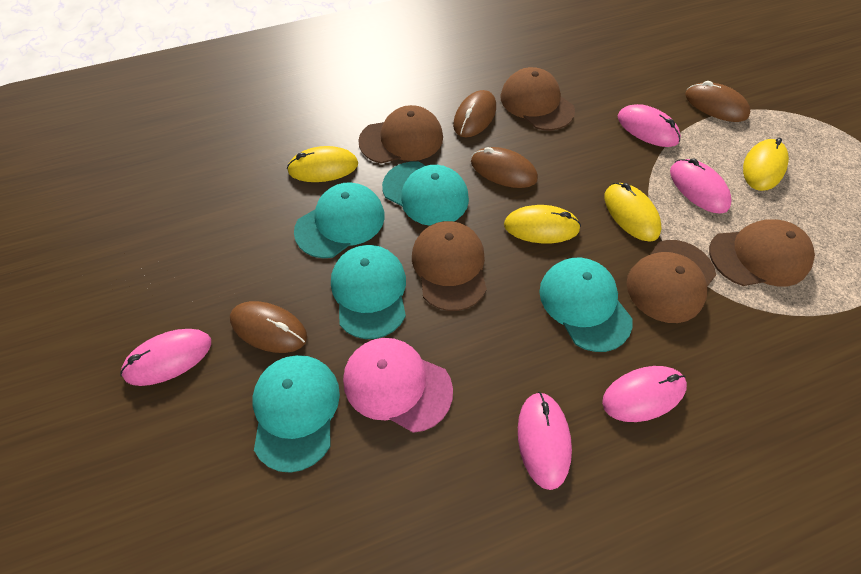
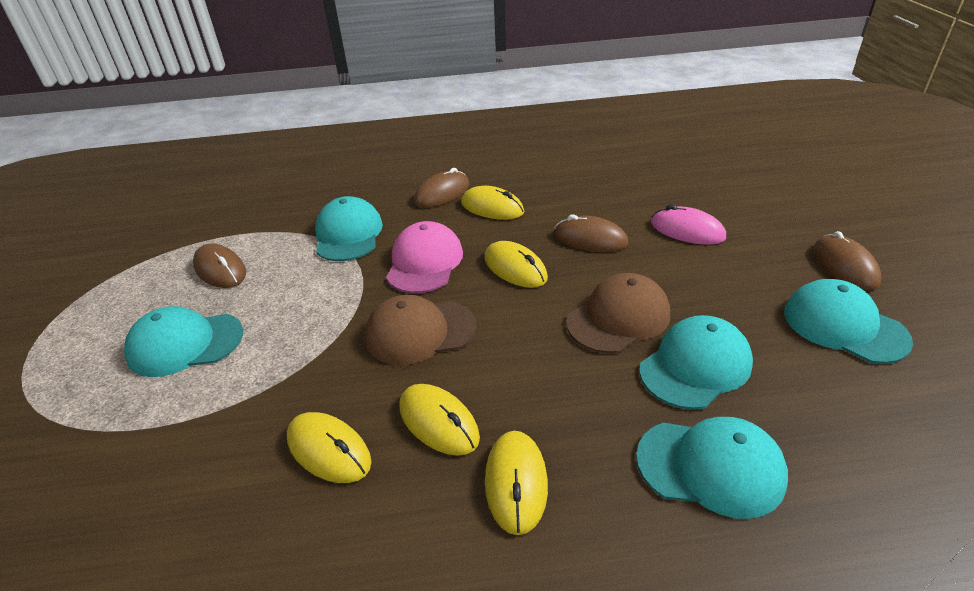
brown cap: 5 -> 2
pink mouse: 5 -> 1
yellow mouse: 4 -> 5

